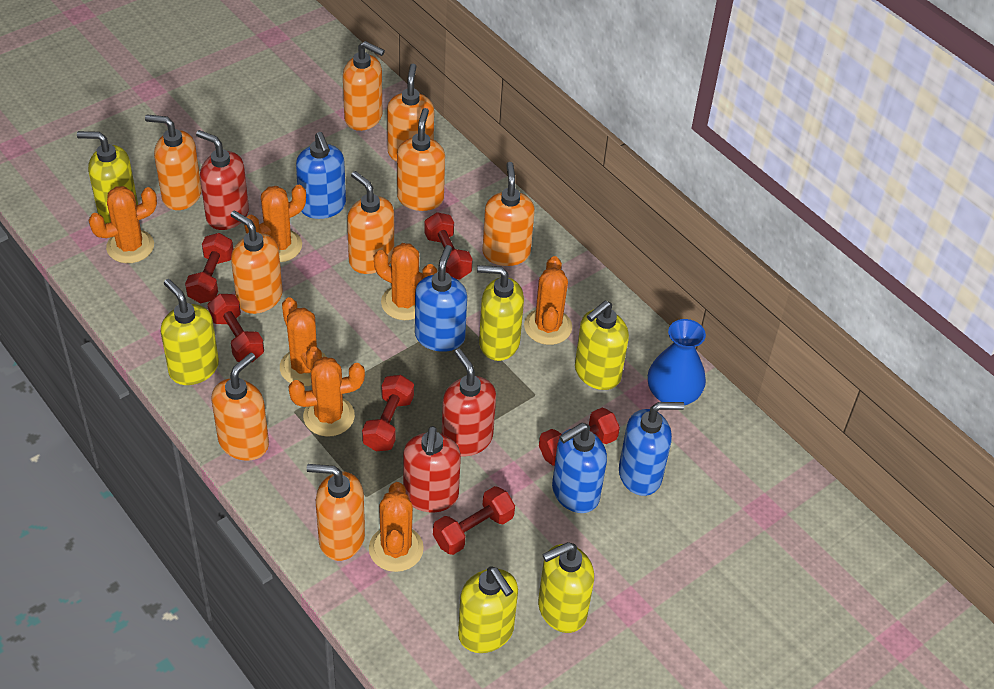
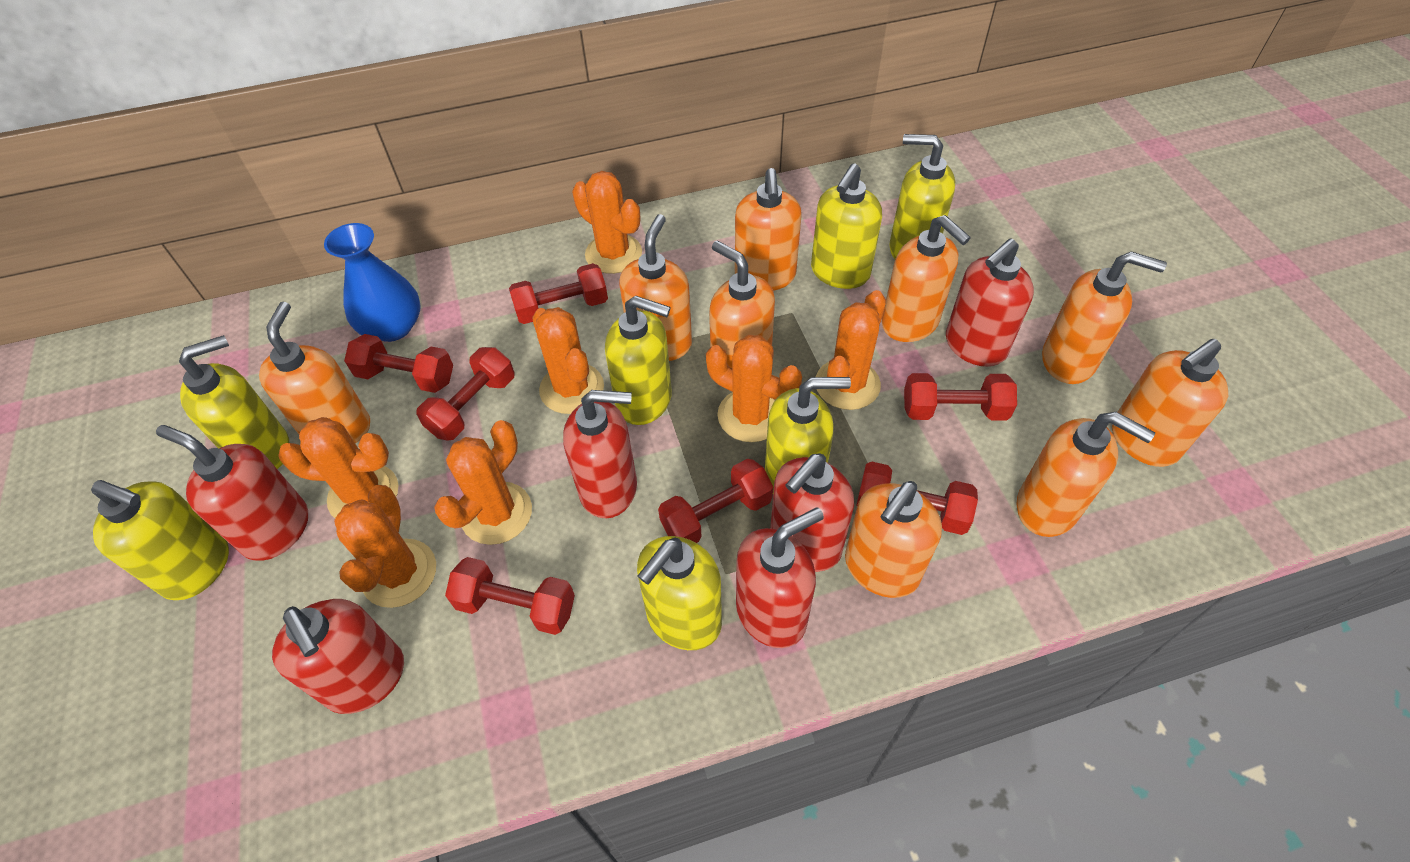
blue soap dispenser: 4 -> 0
red dumbbell: 6 -> 7
red soap dispenser: 3 -> 6
yellow soap dispenser: 6 -> 7

